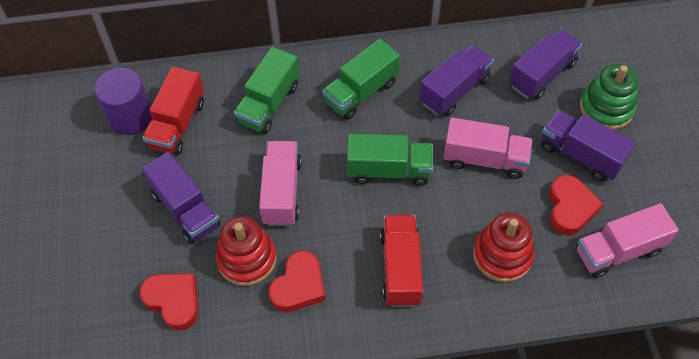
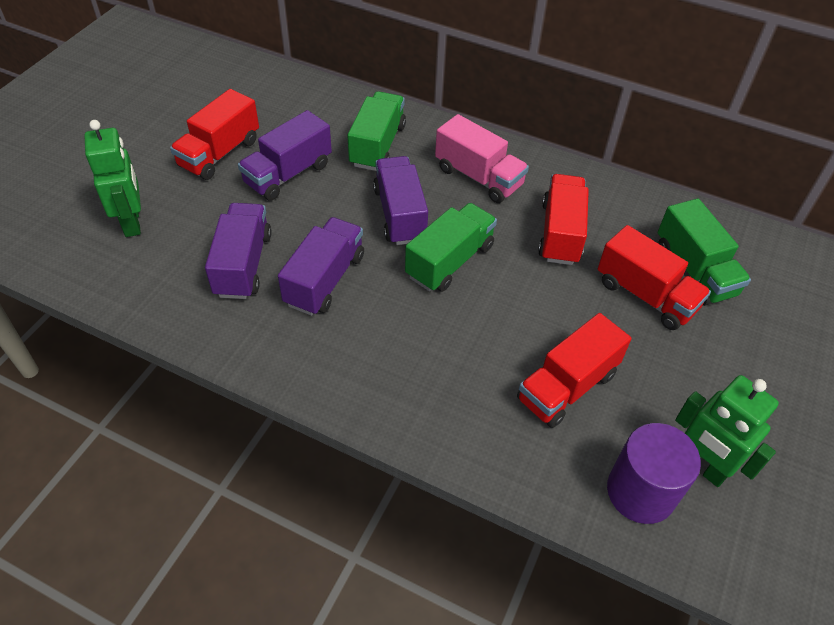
green robot: 0 -> 2
green stacking toy: 1 -> 0
pink truck: 3 -> 1
red heart: 3 -> 0
red stacking toy: 2 -> 0
red truck: 2 -> 4

